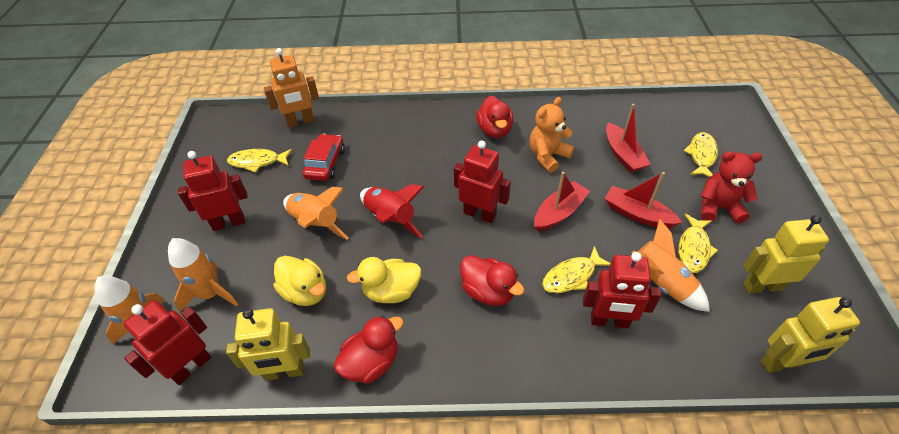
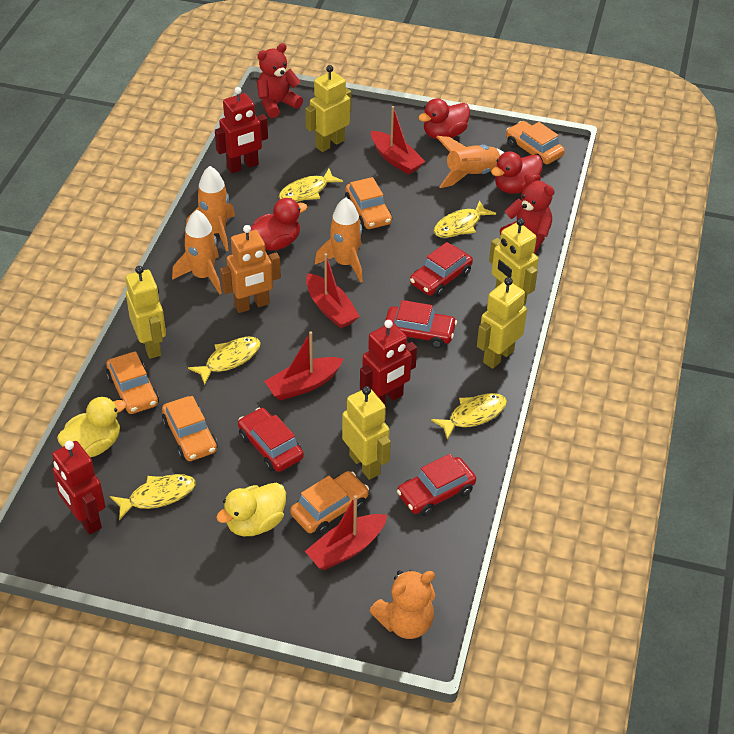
orange car: 0 -> 5
red boat: 3 -> 4
red car: 1 -> 4
red robot: 4 -> 3
red rocket: 1 -> 0
red teddy bear: 1 -> 2
yellow fish: 4 -> 5
yellow robot: 3 -> 5

